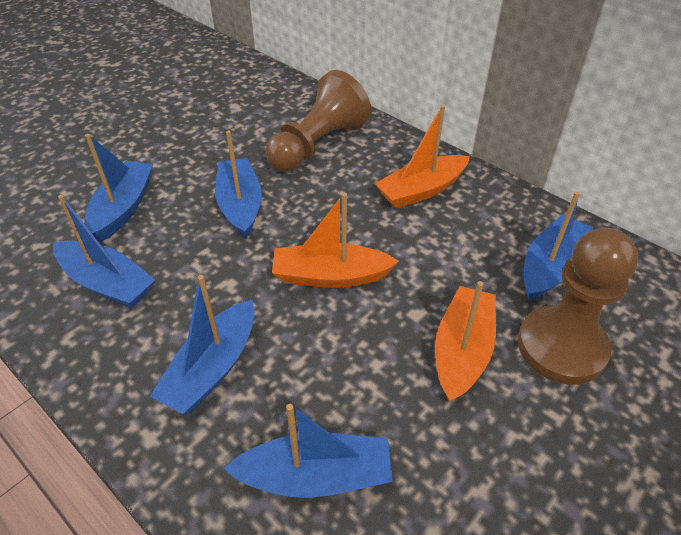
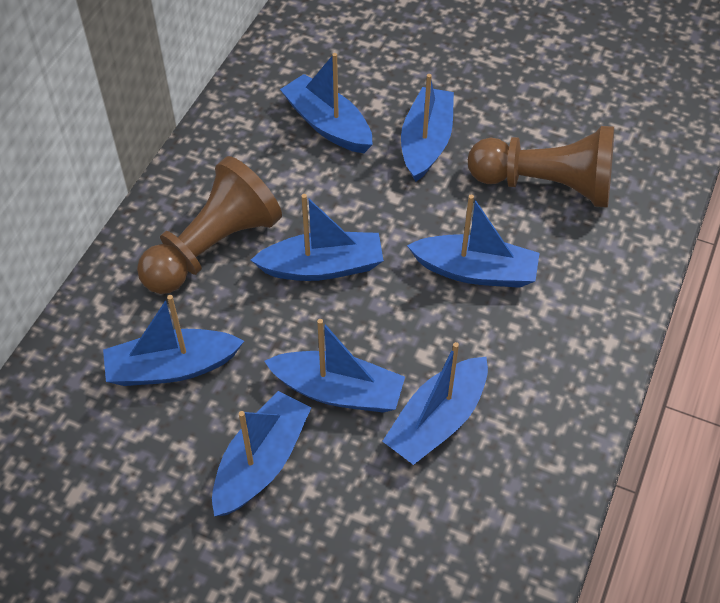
blue boat: 6 -> 8
orange boat: 3 -> 0

